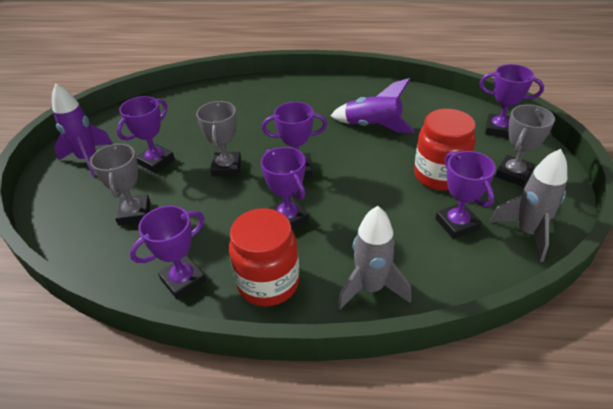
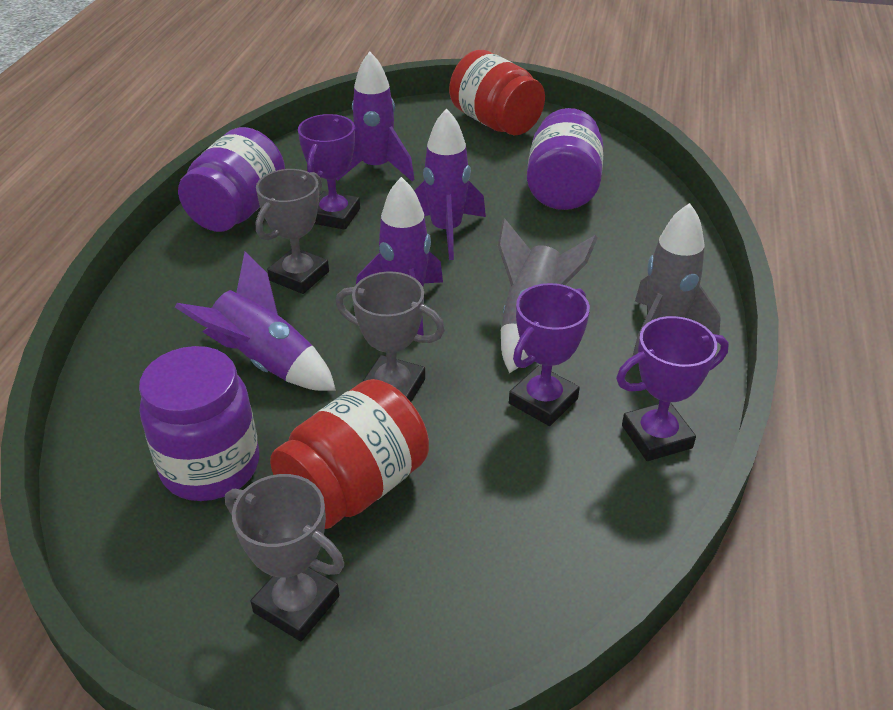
purple jar: 0 -> 3
purple rocket: 2 -> 4
purple trophy: 6 -> 3

